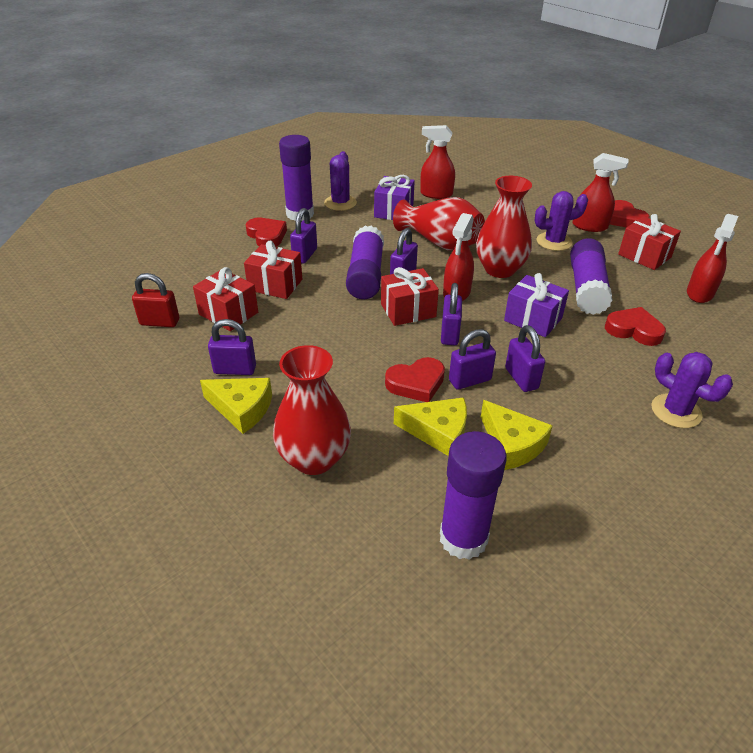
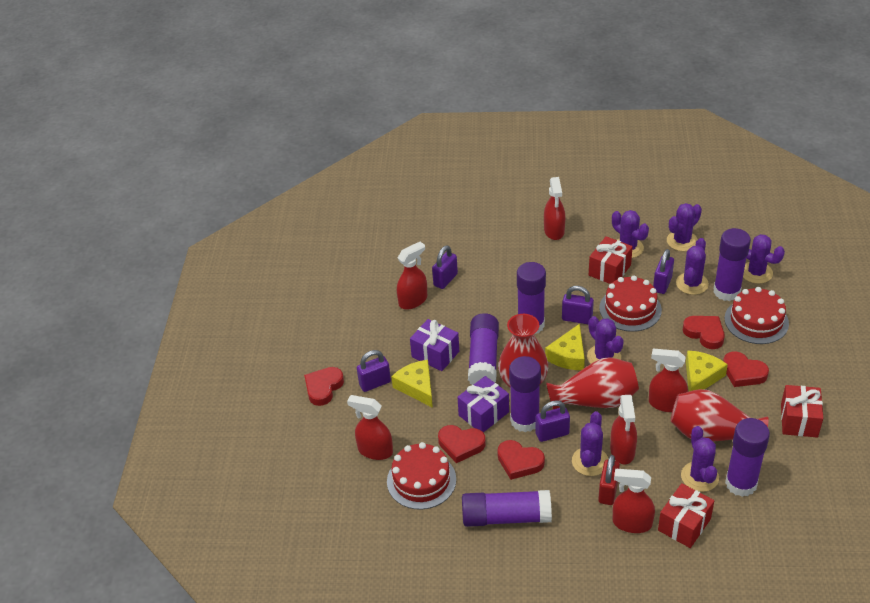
purple cactus: 3 -> 7
purple glue stick: 4 -> 6
purple padlock: 6 -> 5
red cake: 0 -> 3
red gift: 4 -> 3
red heart: 4 -> 5
red spray bottle: 4 -> 6

